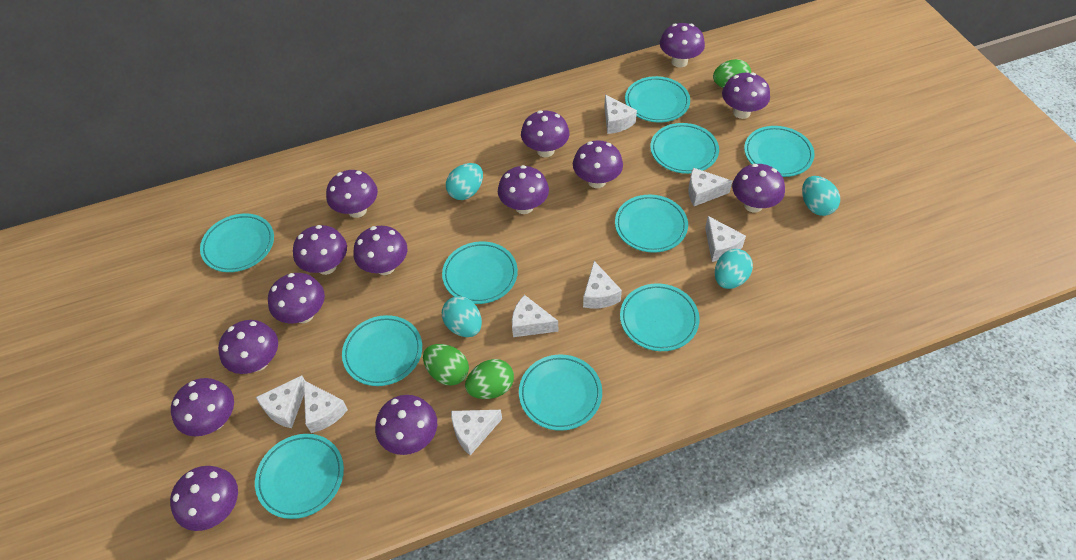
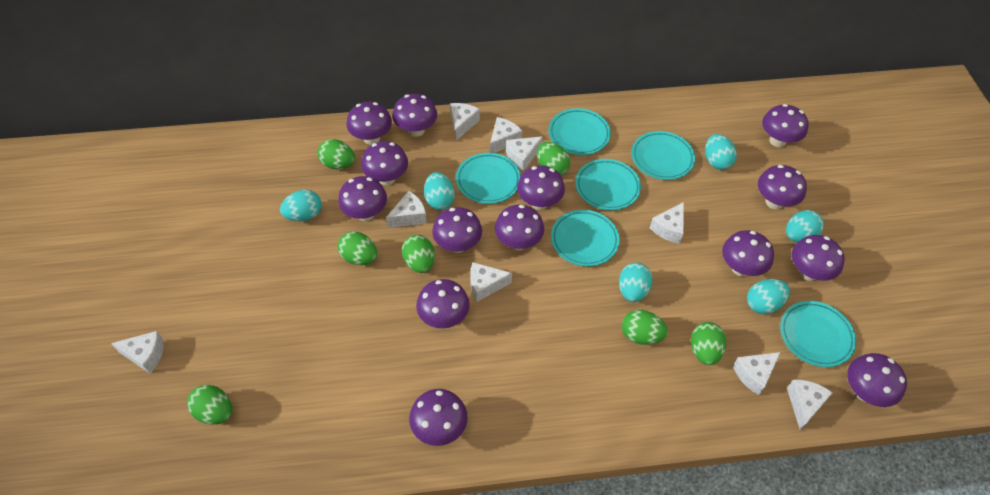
green egg: 3 -> 7
turquoise egg: 4 -> 6
turquoise plate: 10 -> 6
white cheese: 8 -> 9

